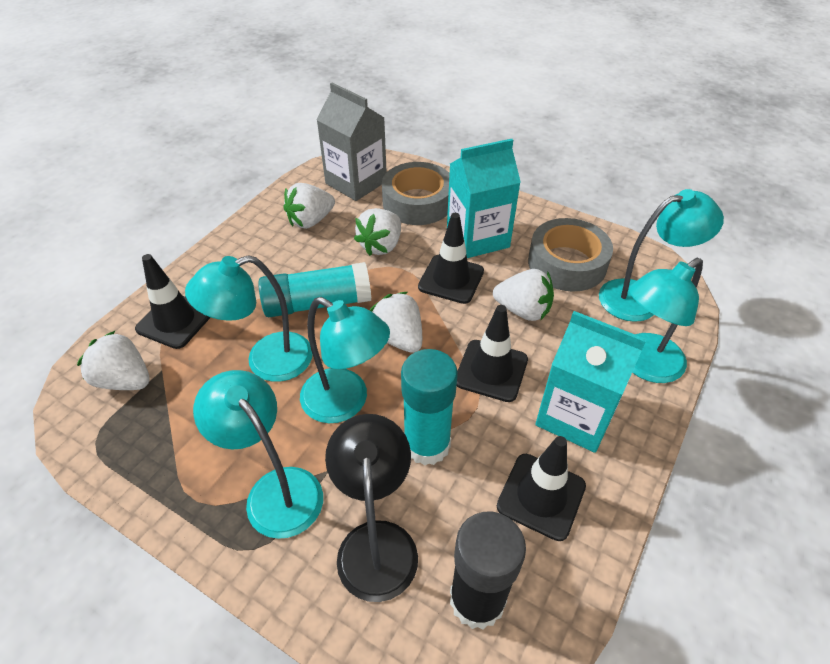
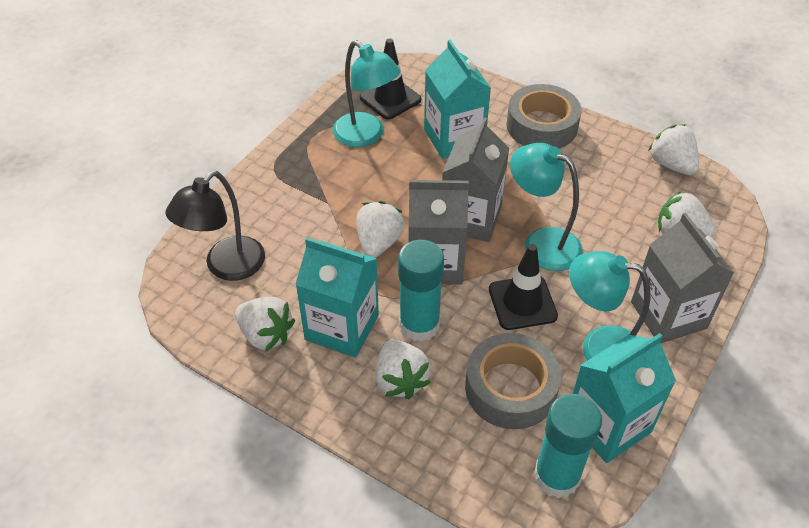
black glue stick: 1 -> 0
black traffic cone: 4 -> 2
grey carton: 1 -> 3
turquoise carton: 2 -> 3
turquoise lamp: 5 -> 3

